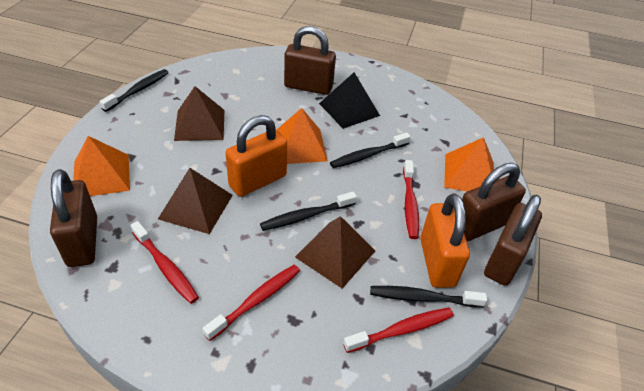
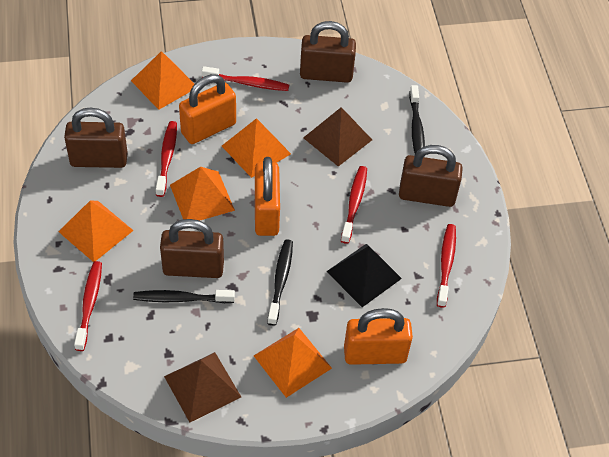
black toothbrush: 4 -> 3
brown pyramid: 3 -> 2
orange padlock: 2 -> 3
orange pyramid: 3 -> 5
red toothbrush: 4 -> 5

